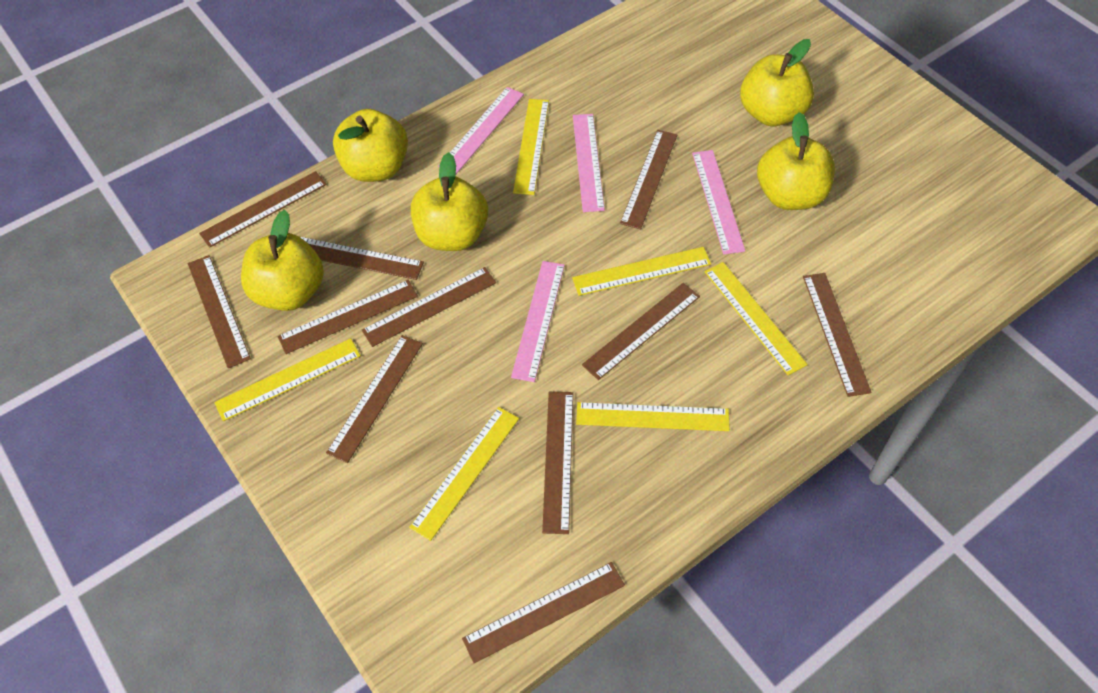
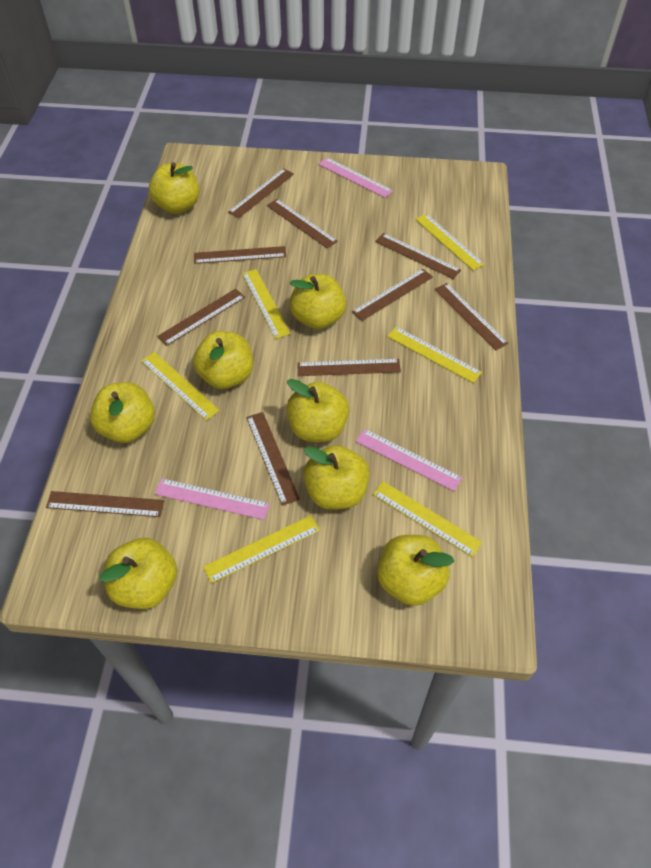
brown ruler: 11 -> 10
pink ruler: 4 -> 3
yellow apple: 5 -> 8

